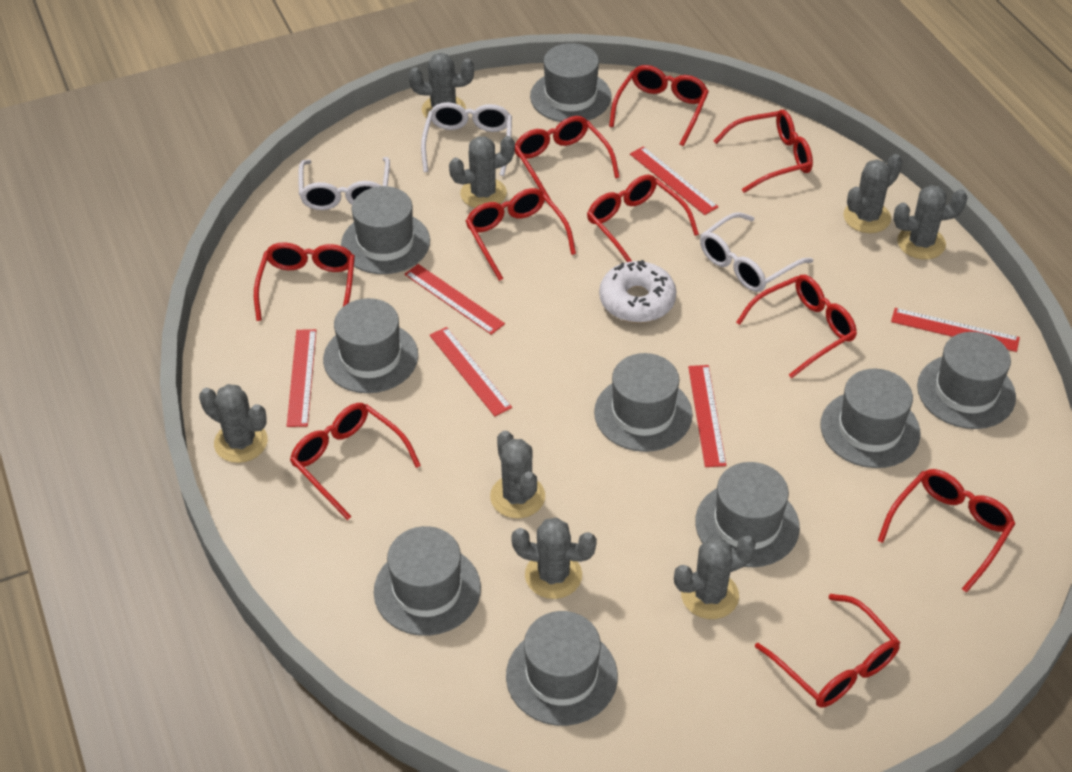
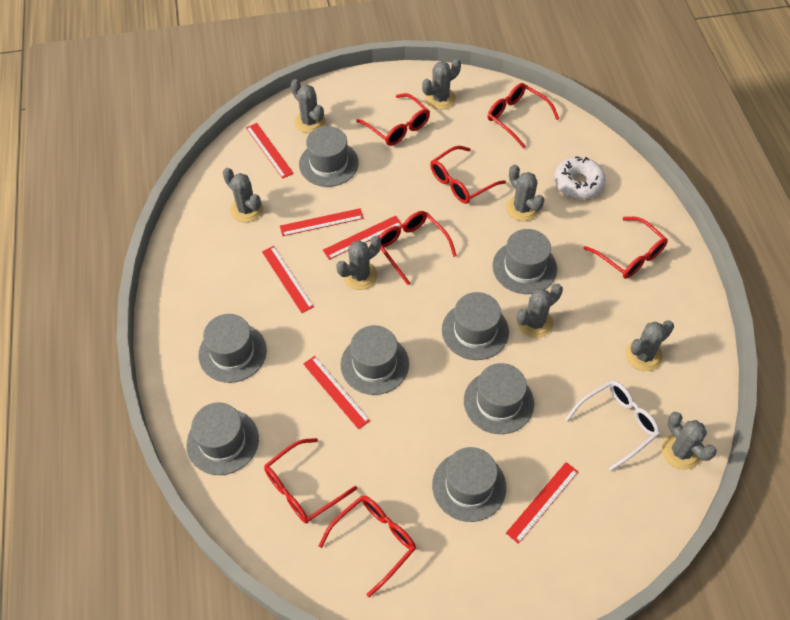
grey hat: 9 -> 8
red glasses: 10 -> 7
white glasses: 3 -> 1

